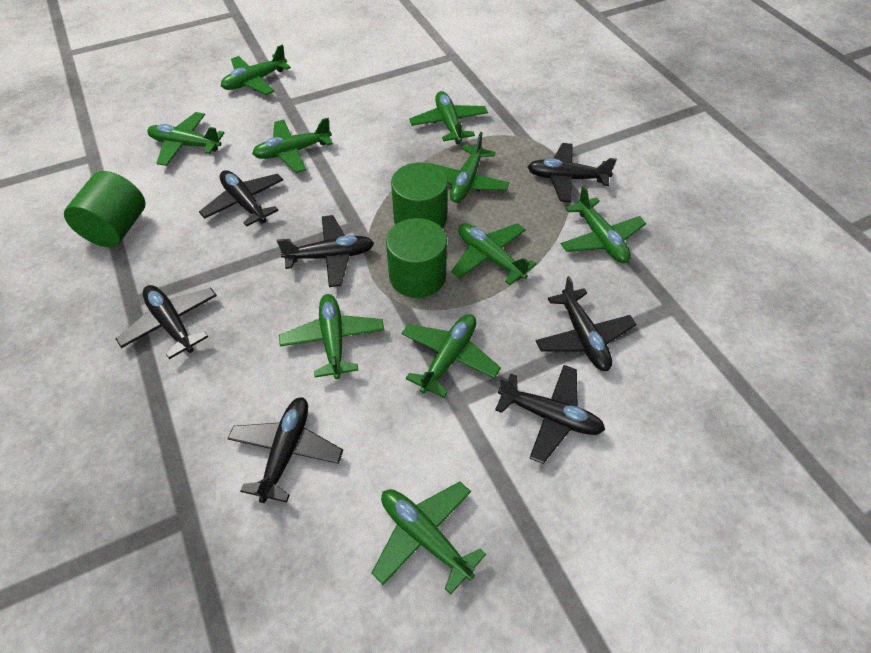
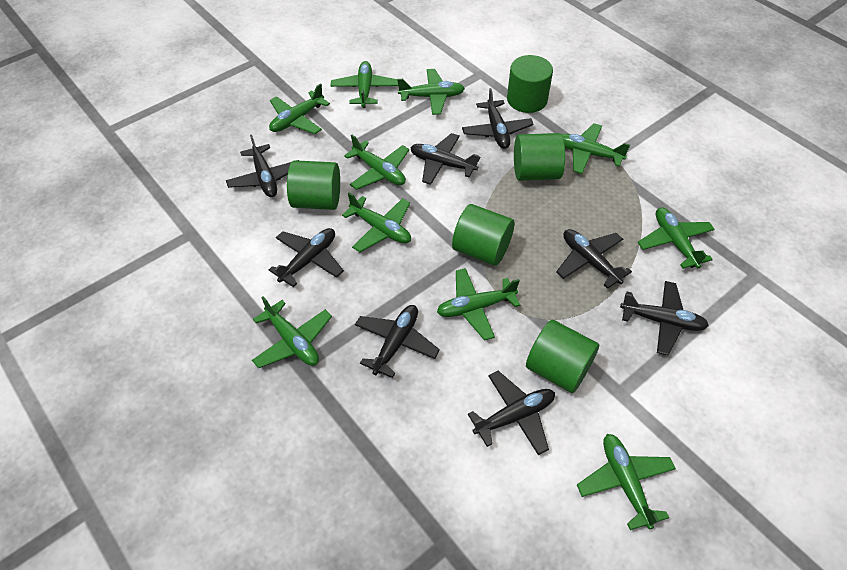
black plane: 7 -> 8
green cylinder: 3 -> 5

